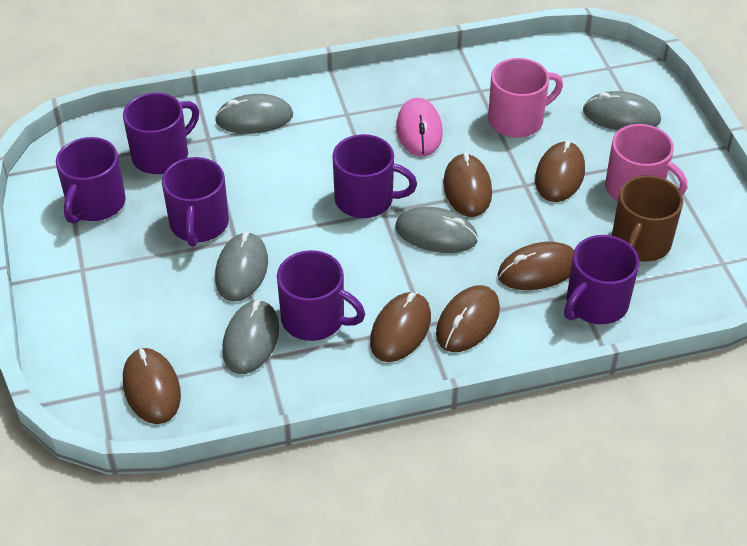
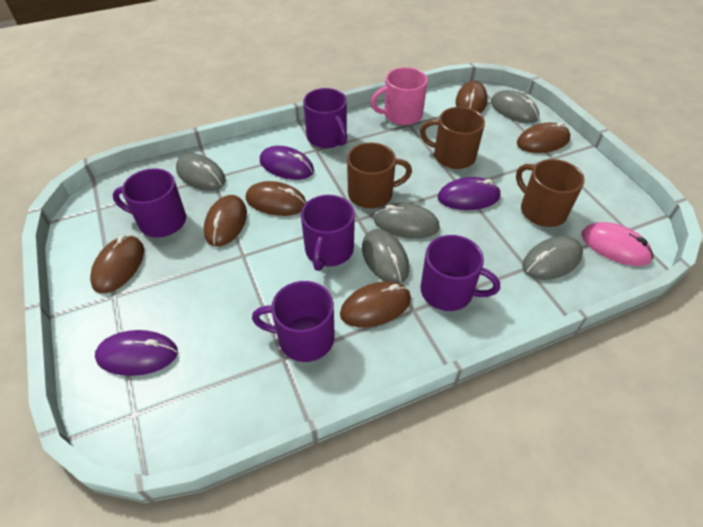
brown mug: 1 -> 3
pink mug: 2 -> 1
purple mouse: 0 -> 3
purple mug: 6 -> 5

